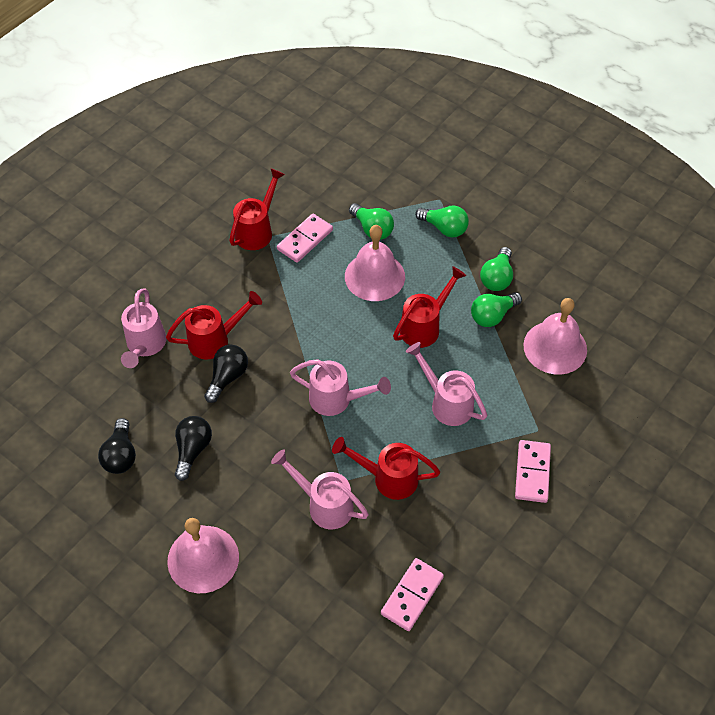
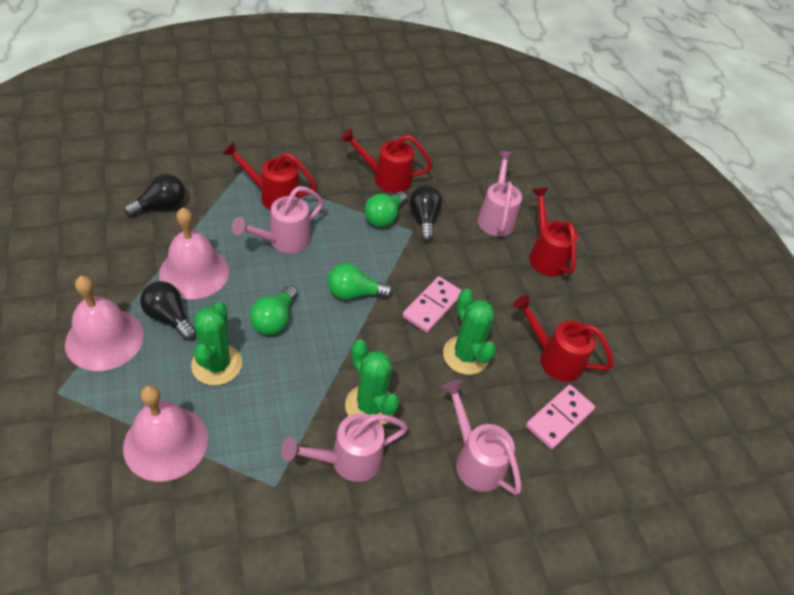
green cactus: 0 -> 3
green light bulb: 4 -> 3
pink domino: 3 -> 2

